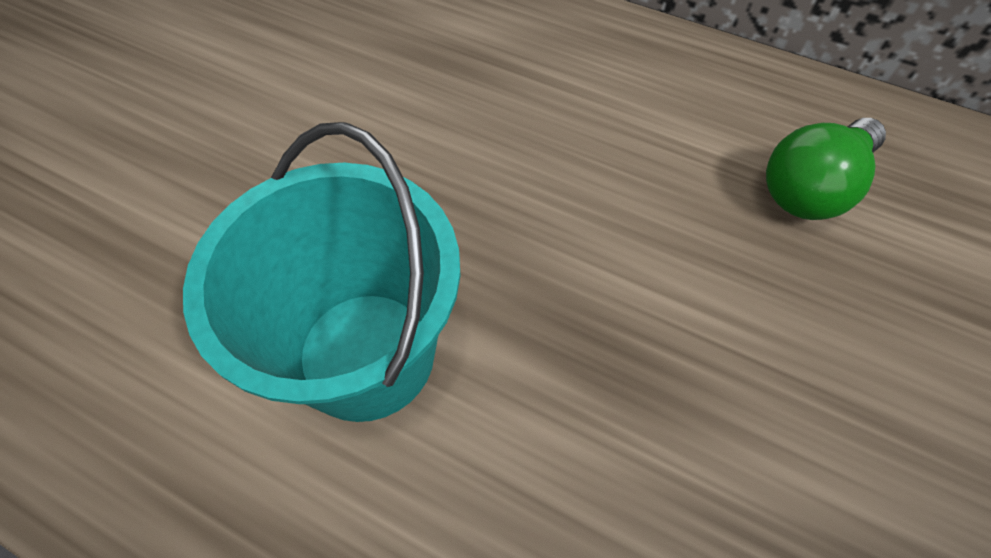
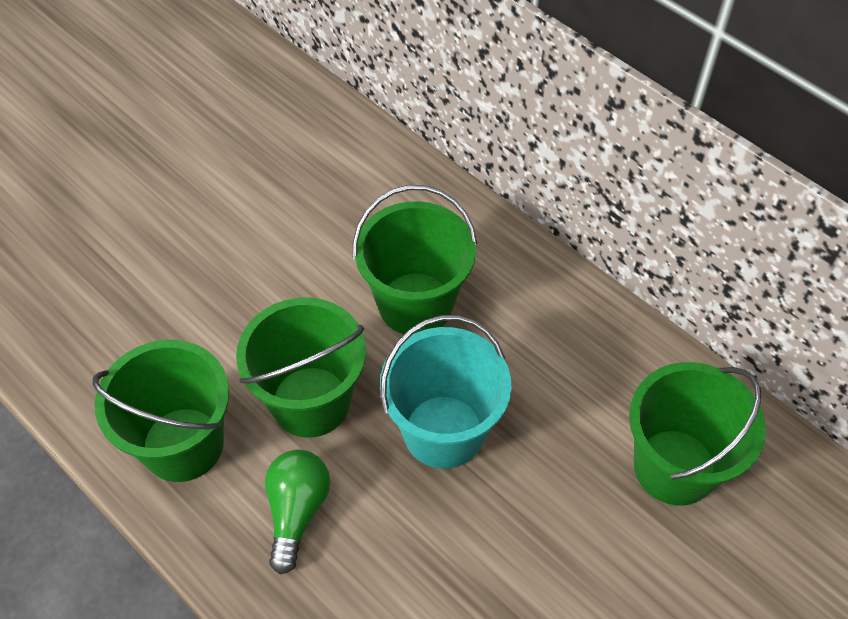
green bucket: 0 -> 4

